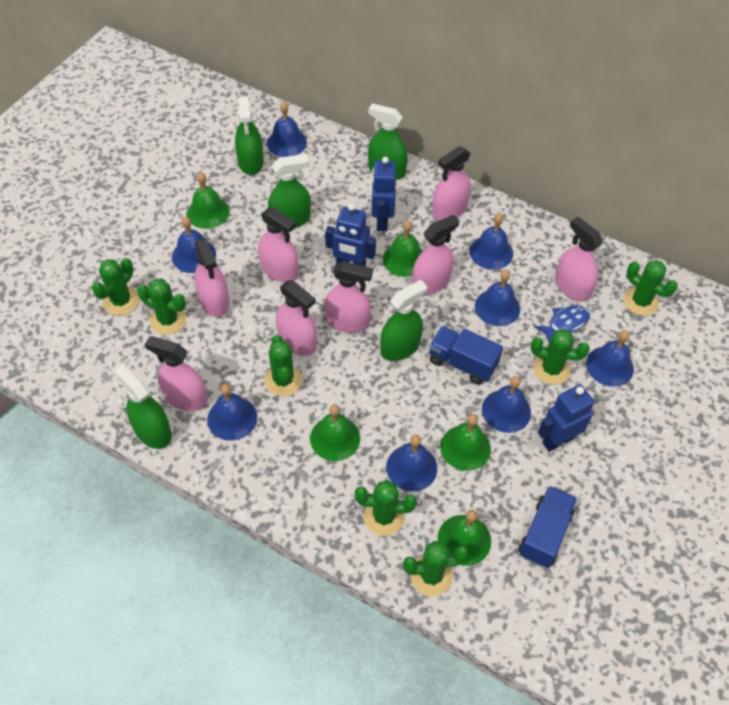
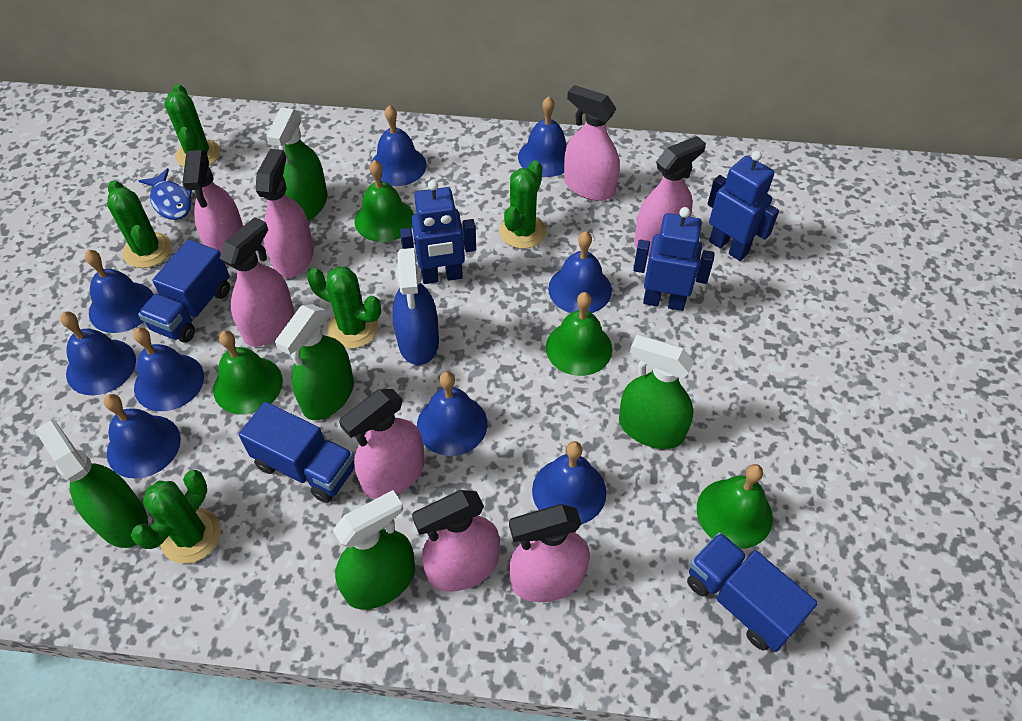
blue bell: 8 -> 9
blue spray bottle: 0 -> 1
blue truck: 2 -> 3
green bell: 5 -> 4
green cactus: 7 -> 5

